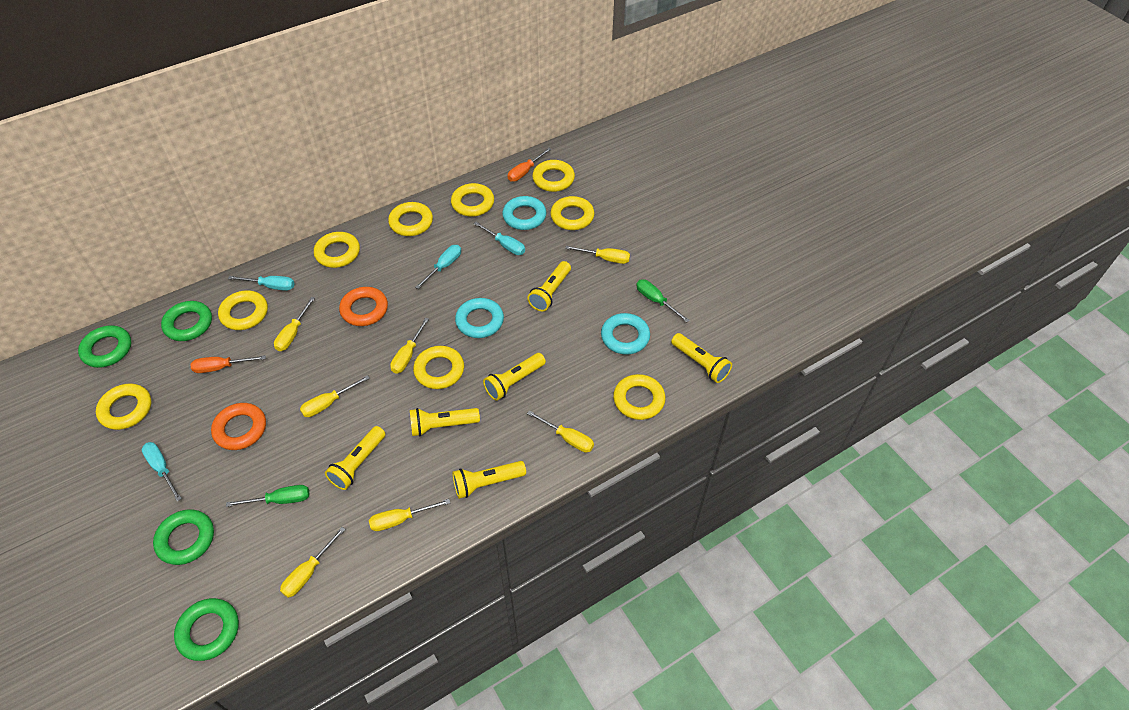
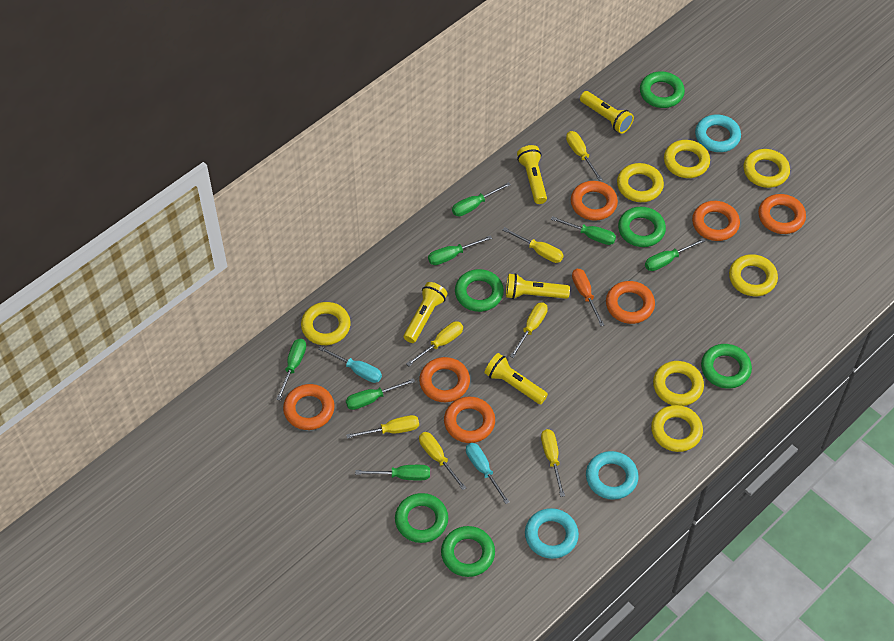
green ring: 4 -> 6
green screwdriver: 2 -> 7
orange ring: 2 -> 7
orange screwdriver: 2 -> 1
turquoise screwdriver: 4 -> 2
yellow flashlight: 6 -> 5
yellow ring: 9 -> 7

